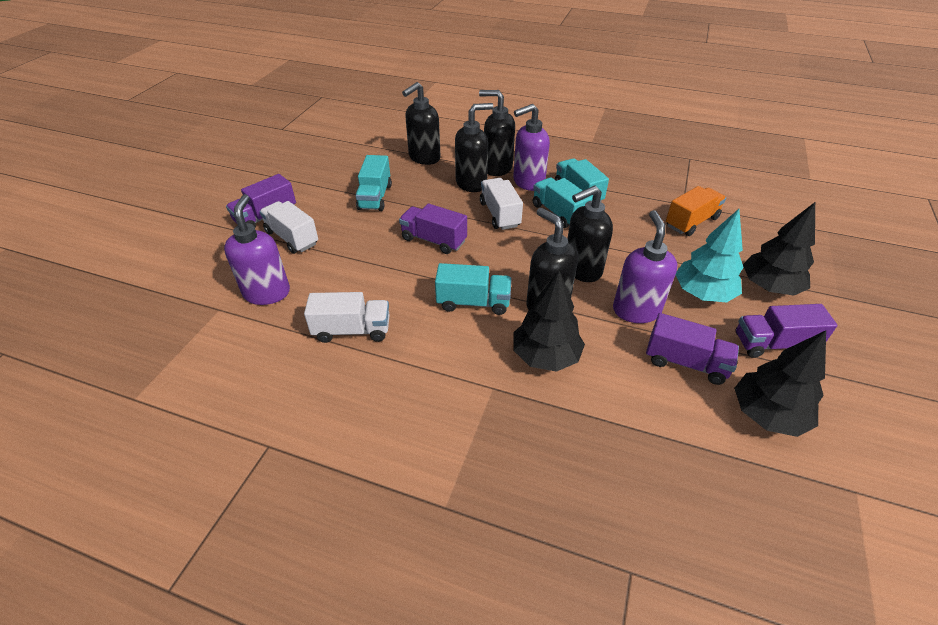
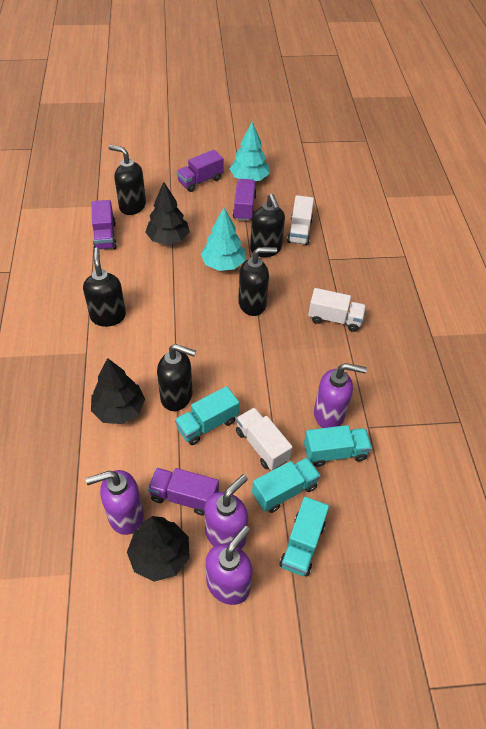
orange truck: 1 -> 0
purple soap dispenser: 3 -> 4
turquoise tree: 1 -> 2

